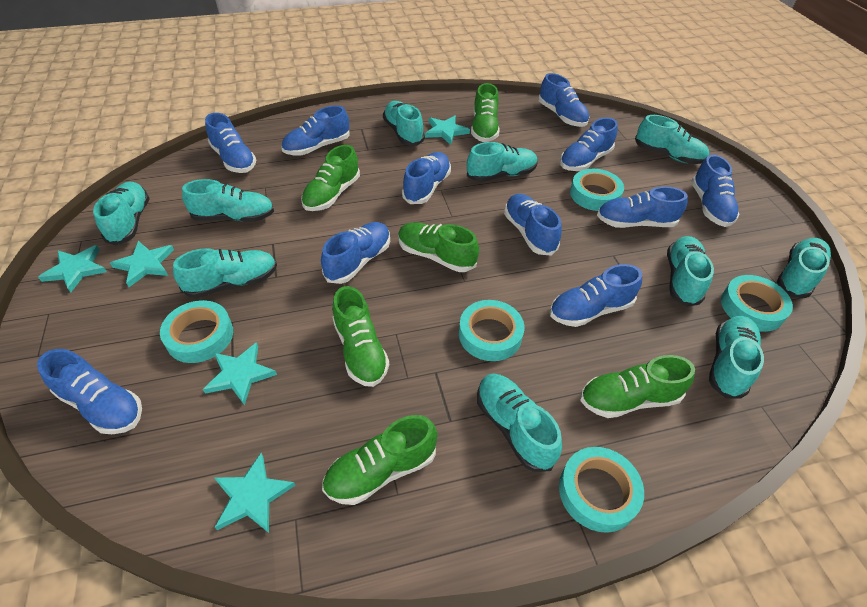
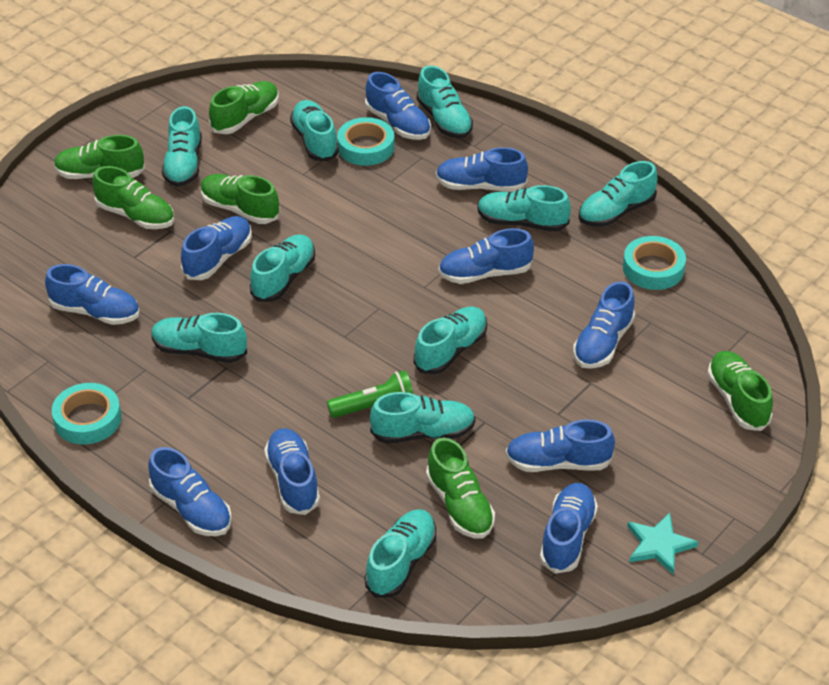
blue shoe: 11 -> 10
green flashlight: 0 -> 1
turquoise star: 5 -> 1
turquoise tape: 5 -> 3

